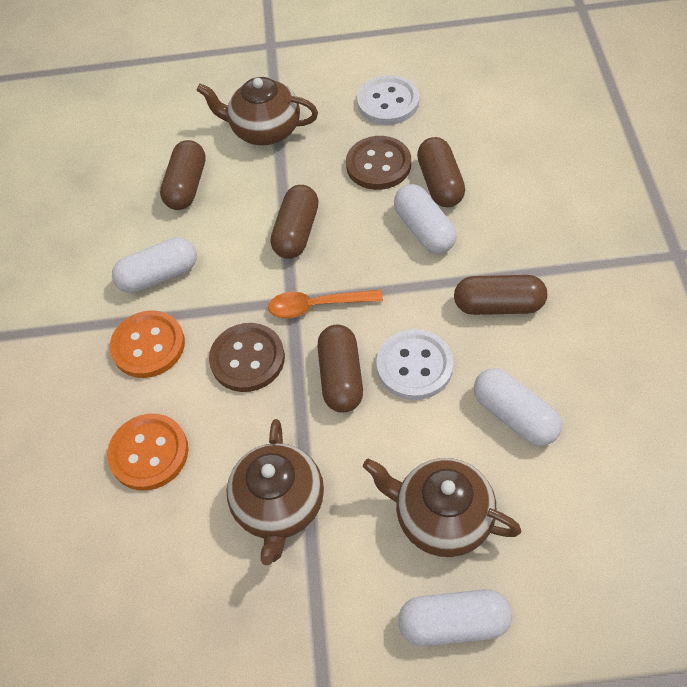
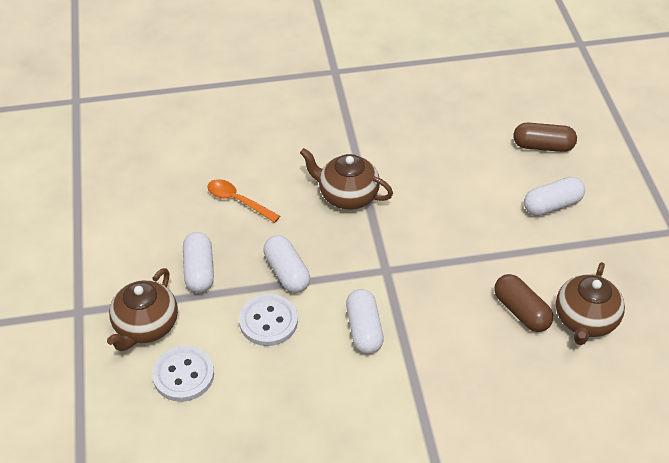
brown button: 2 -> 0
brown capsule: 5 -> 2
orange button: 2 -> 0

